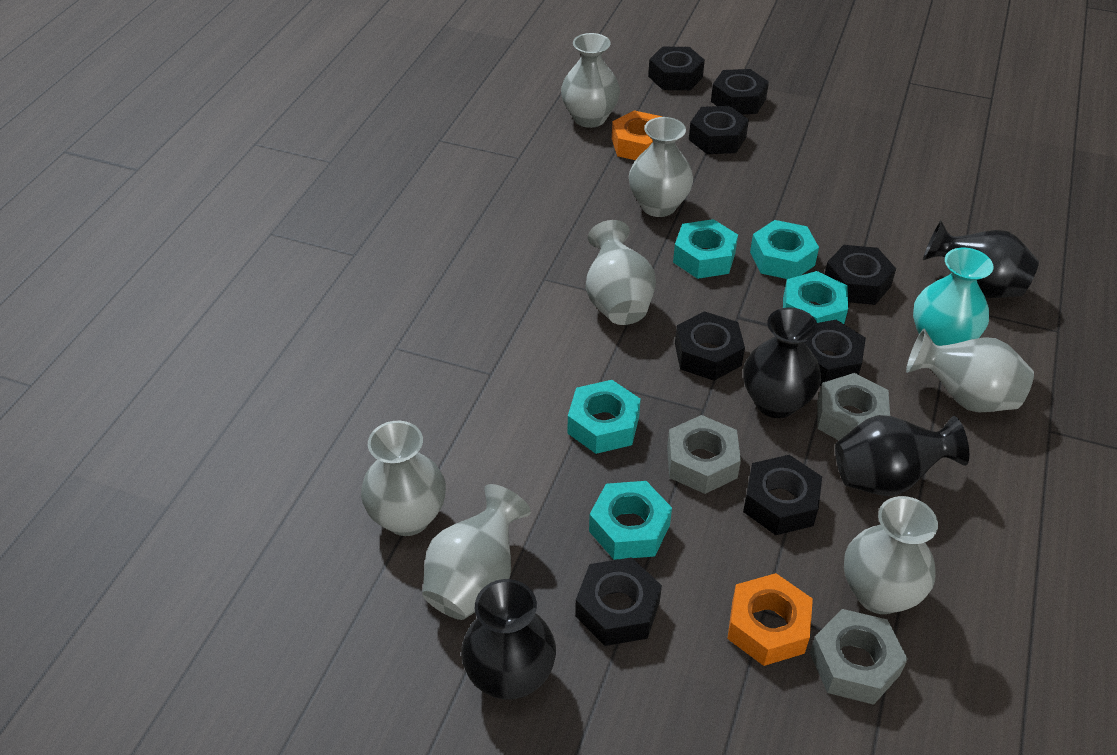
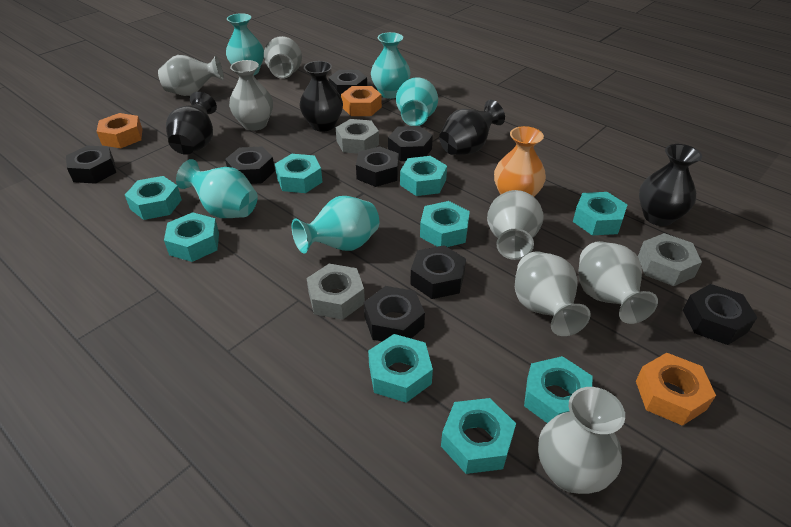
orange nut: 2 -> 3
orange vase: 0 -> 1
turquoise nut: 5 -> 9
turquoise vase: 1 -> 5

